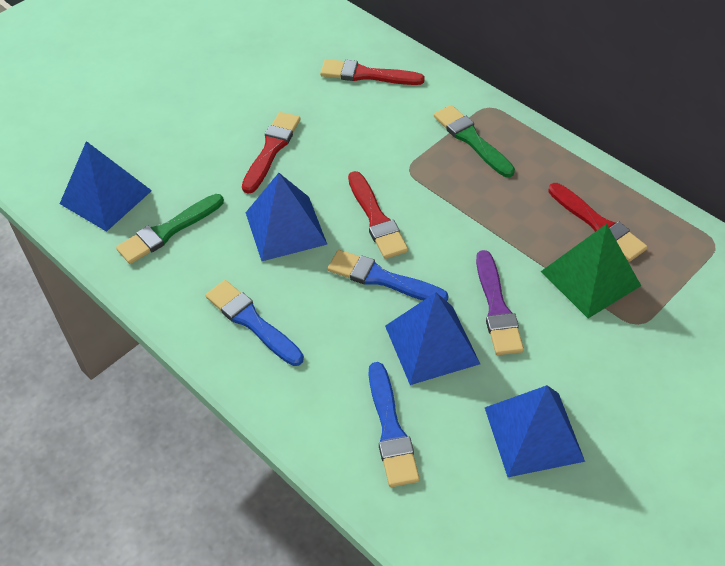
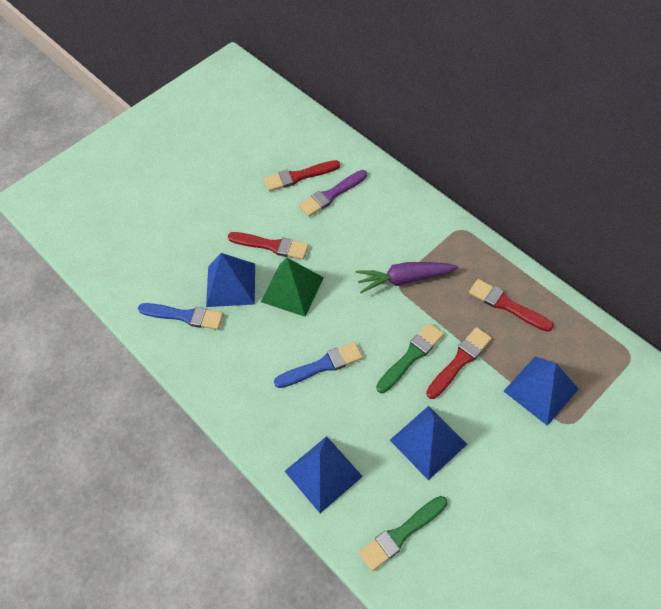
blue brush: 3 -> 2
purple carrot: 0 -> 1

